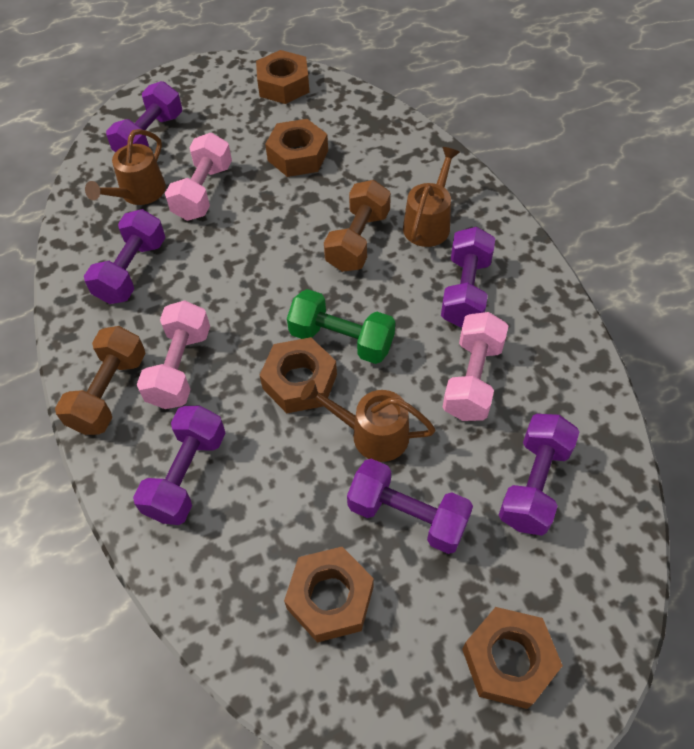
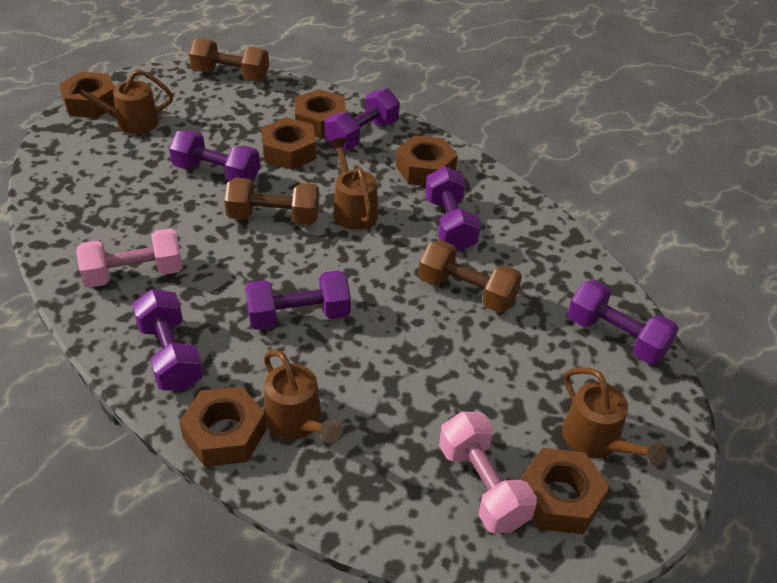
brown dumbbell: 2 -> 3
brown nut: 5 -> 6
brown watering can: 3 -> 4
green dumbbell: 1 -> 0
pink dumbbell: 3 -> 2

